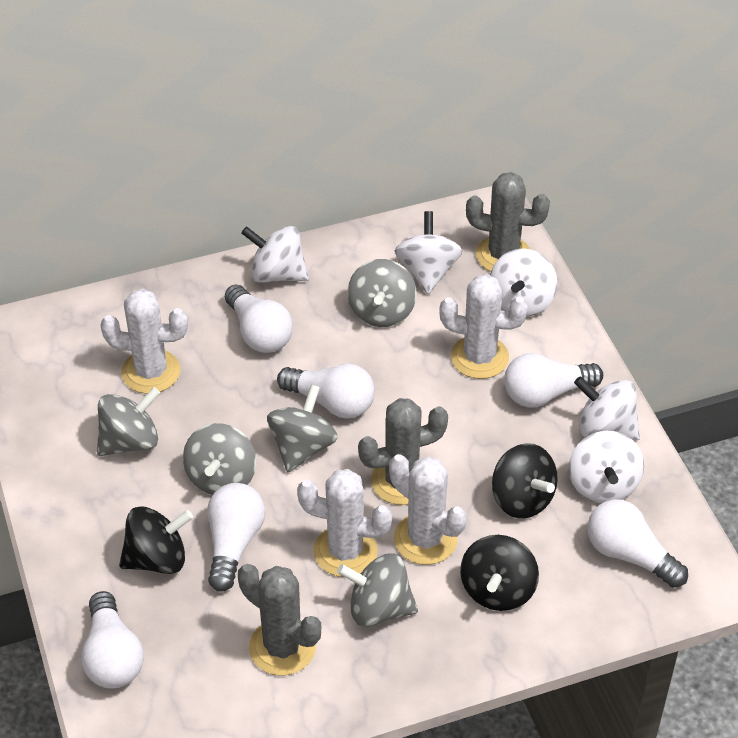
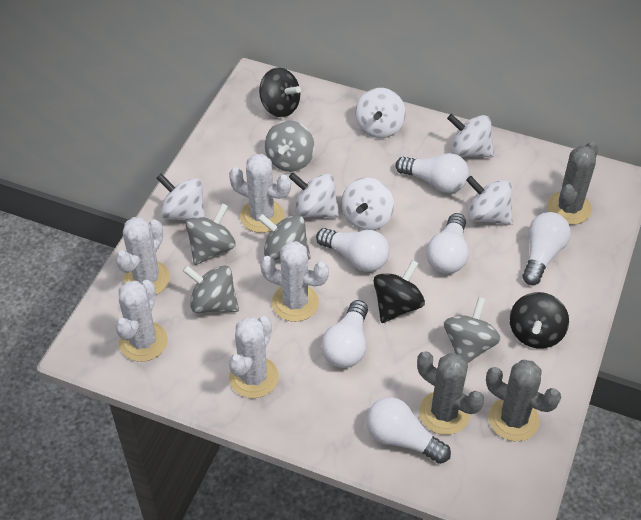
white cactus: 4 -> 5
white spinning top: 5 -> 6

